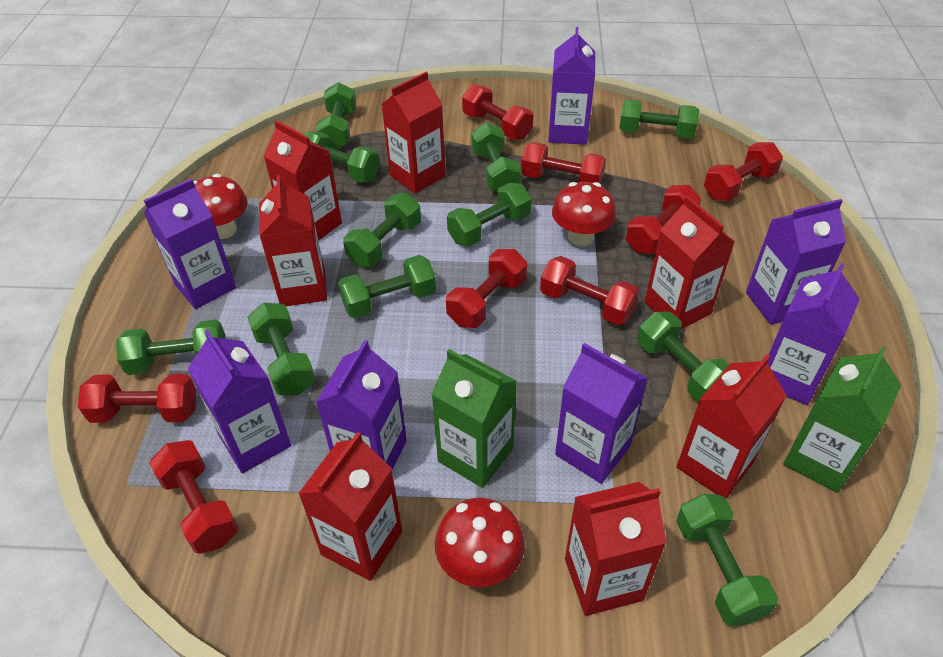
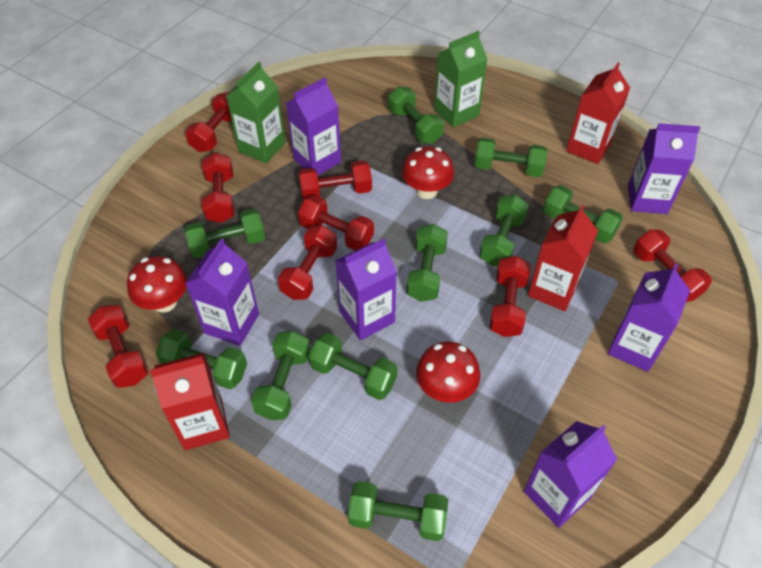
green dumbbell: 11 -> 10
purple carton: 7 -> 6
red carton: 7 -> 3

